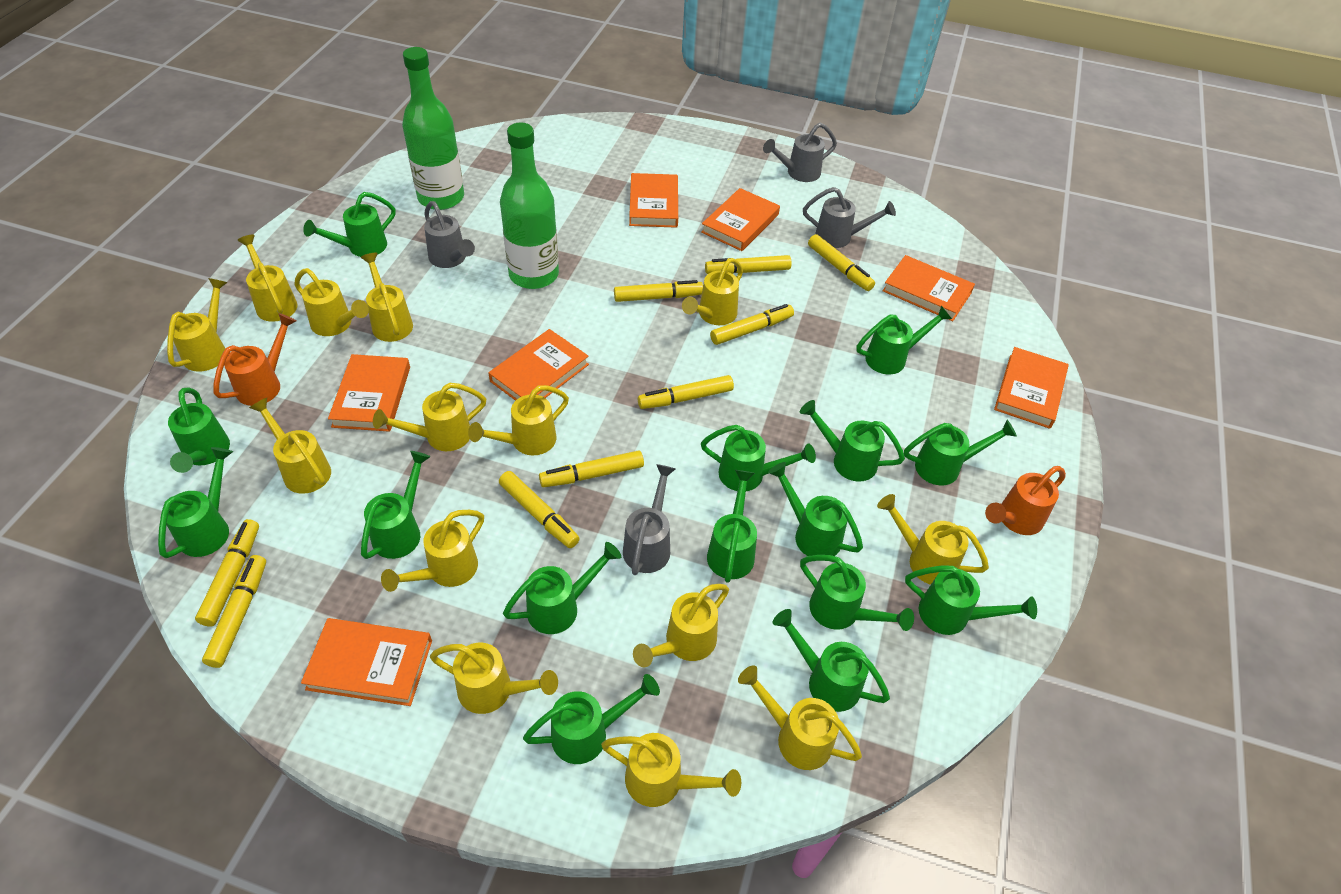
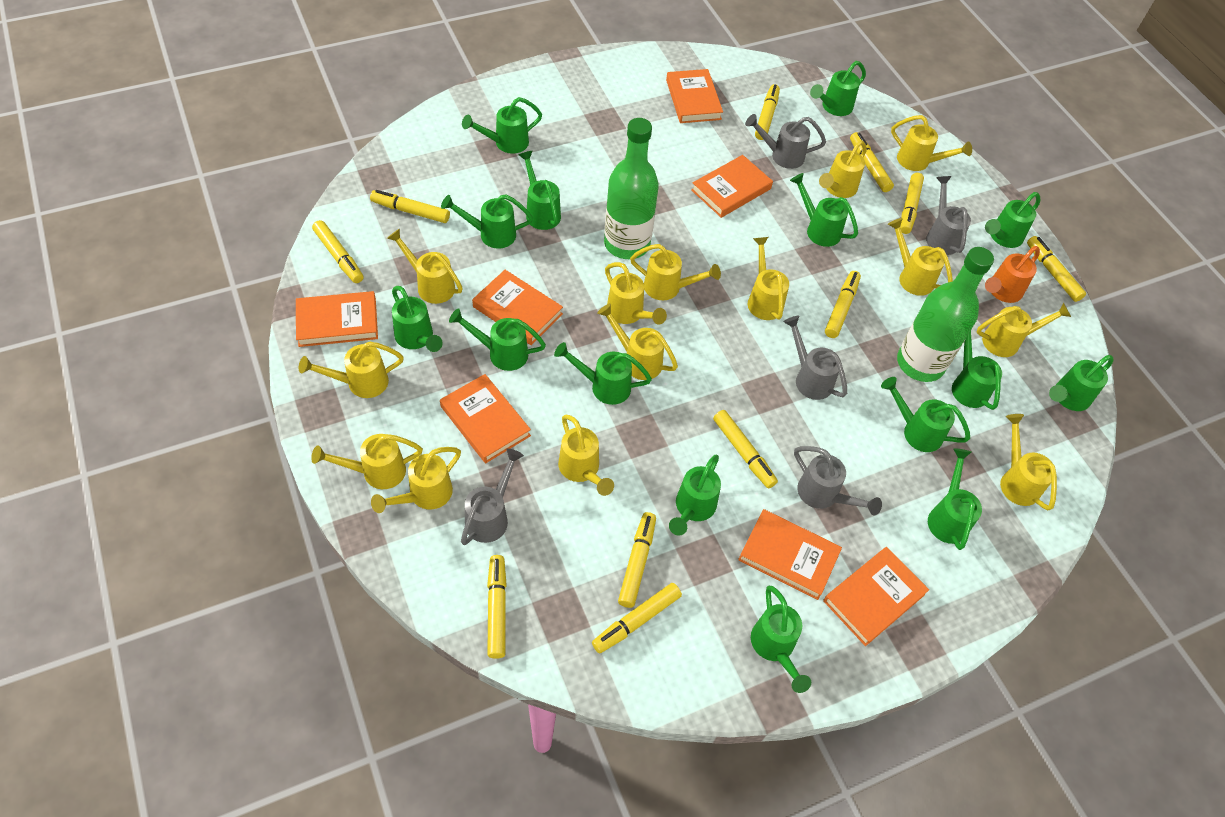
grey watering can: 4 -> 5
orange watering can: 2 -> 1
yellow marker: 9 -> 11

